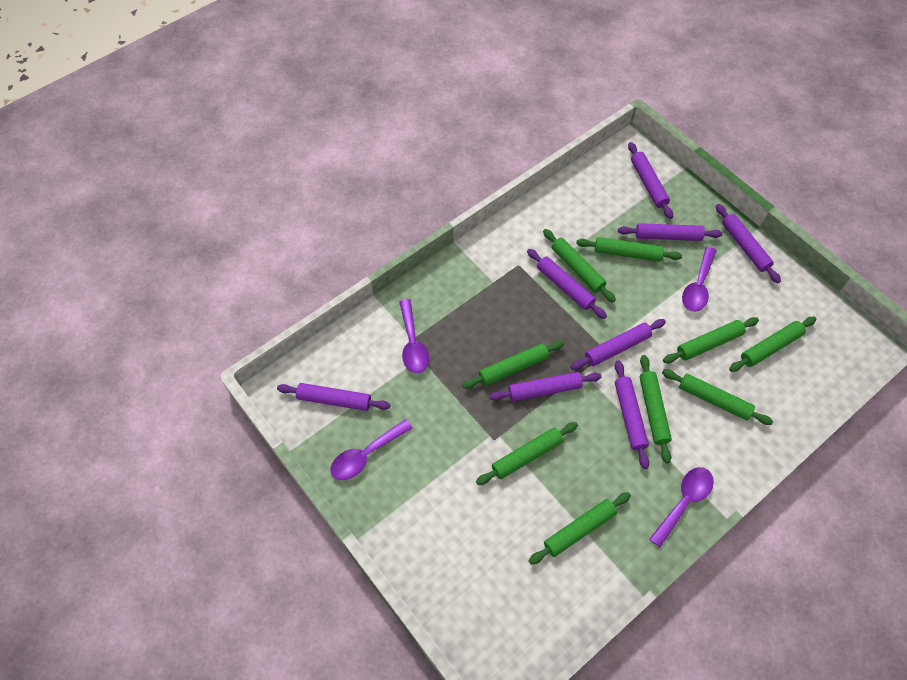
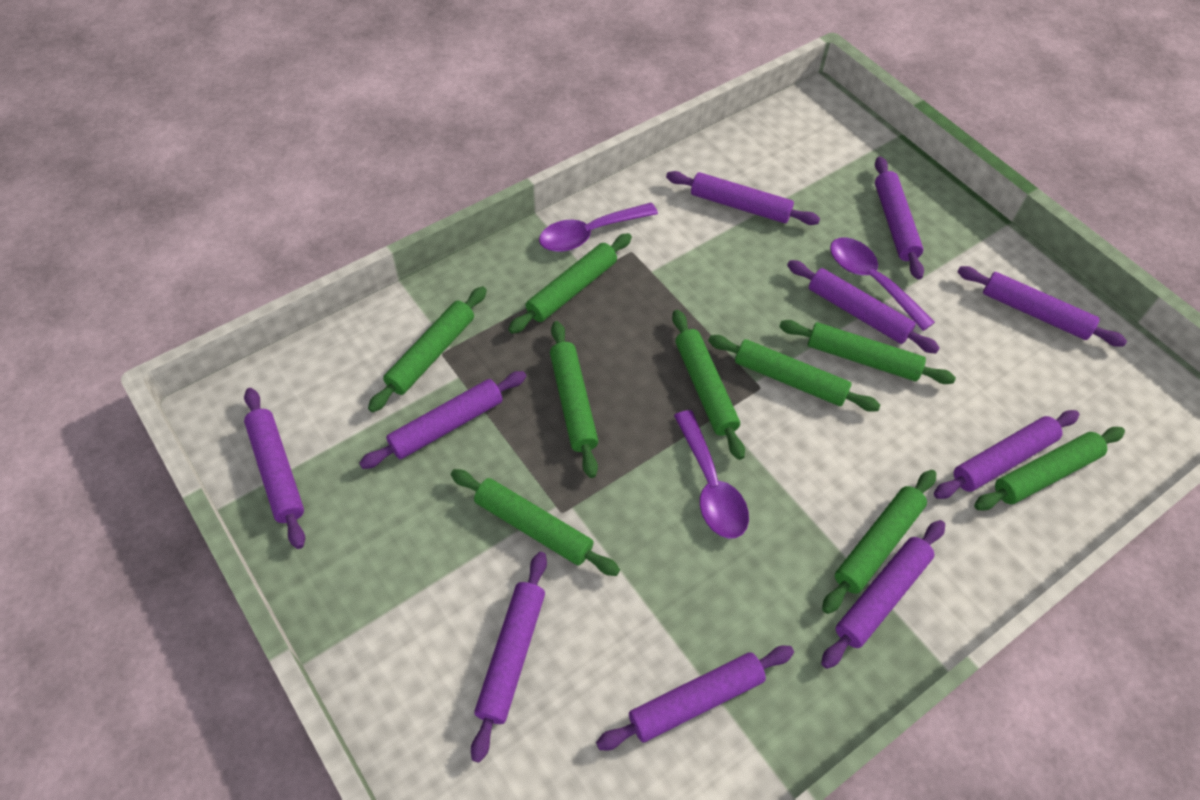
purple rolling pin: 8 -> 10
purple spoon: 4 -> 3

